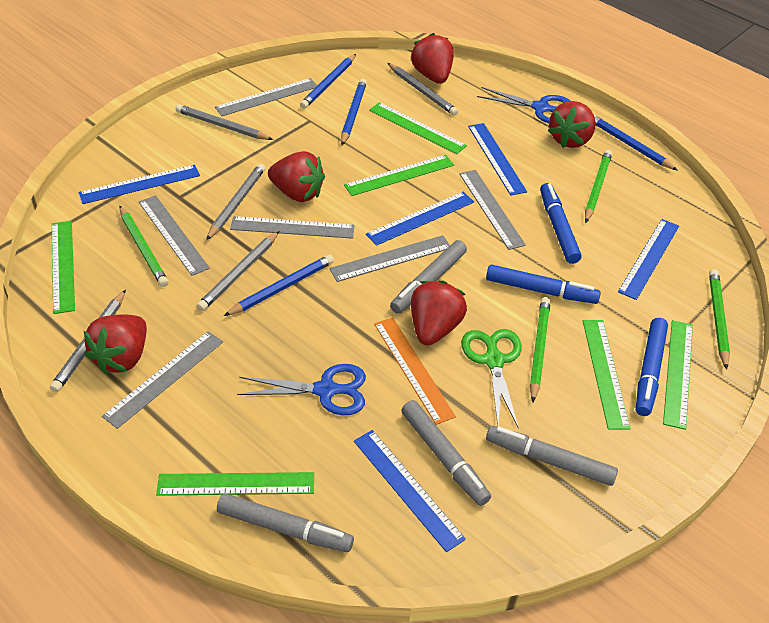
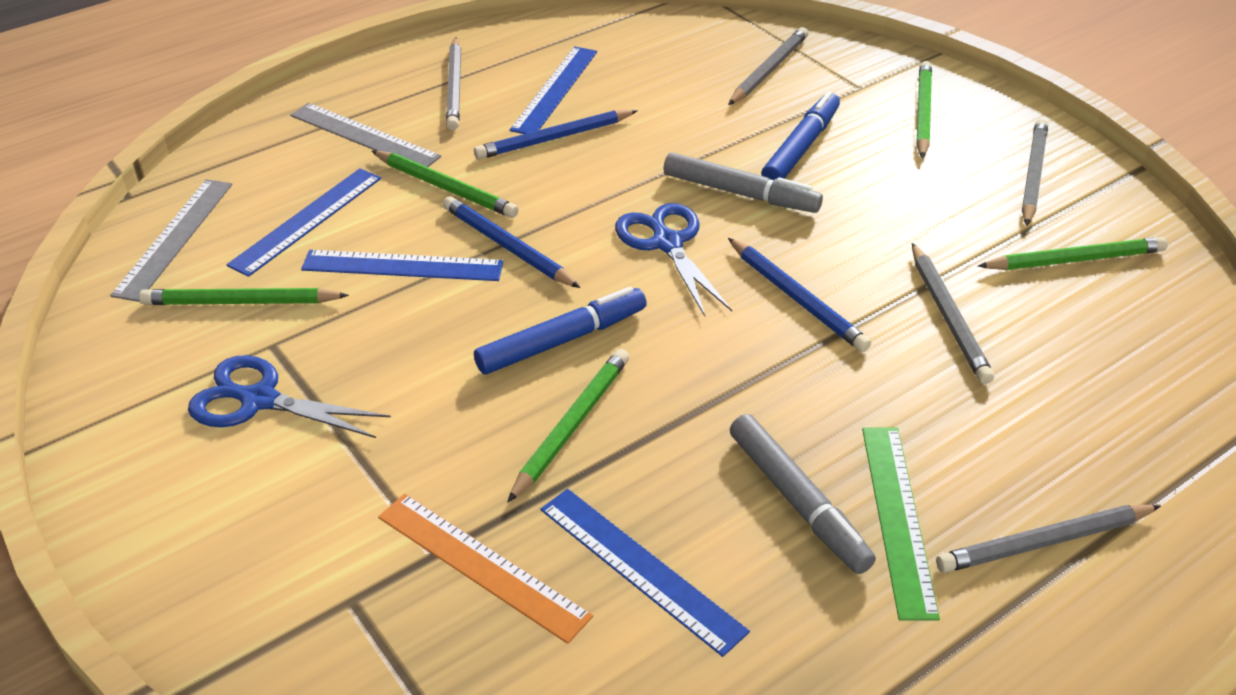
blue marker: 3 -> 2
blue pencil: 4 -> 3
blue ruler: 5 -> 4
green pencil: 4 -> 5
green ruler: 6 -> 1
green scissors: 1 -> 0
grey marker: 4 -> 2
grey ruler: 6 -> 2
red strawberry: 5 -> 0

